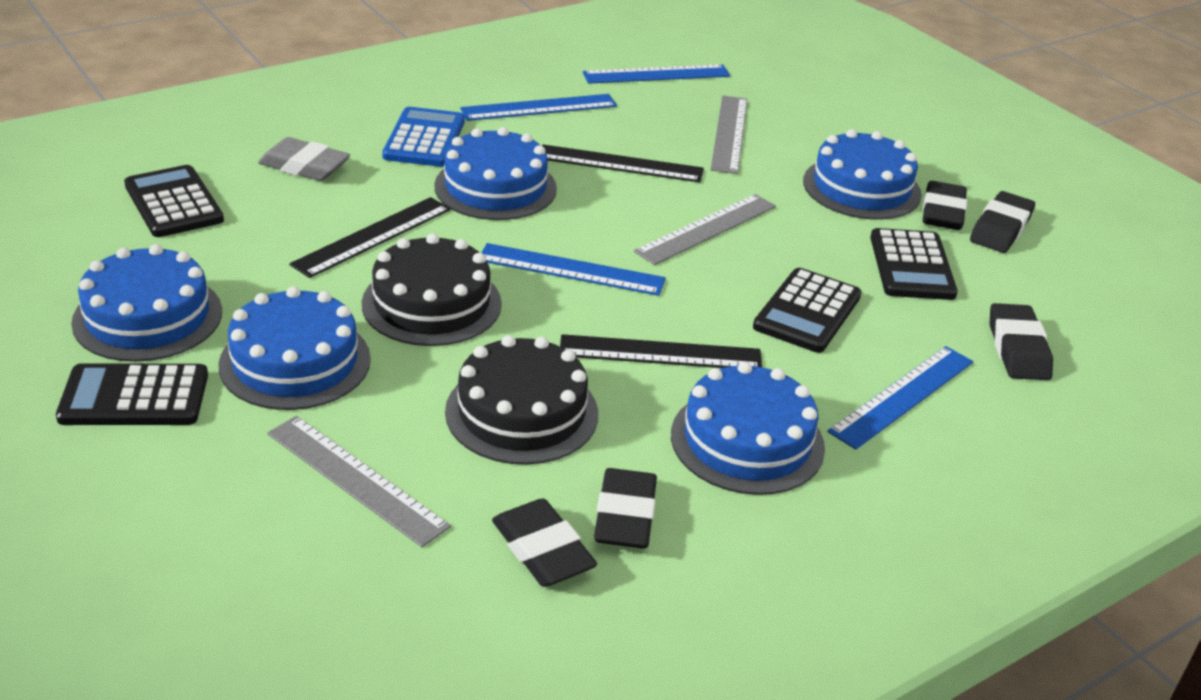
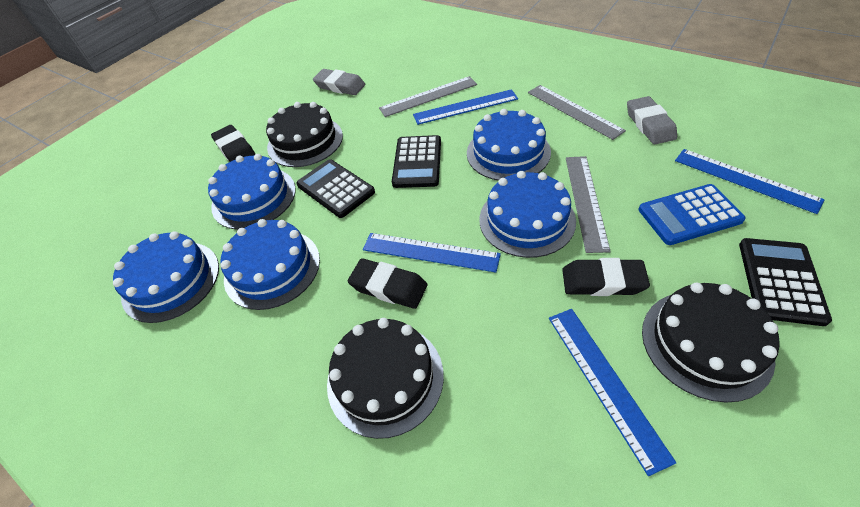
black cake: 2 -> 3
black calculator: 4 -> 3
black eraser: 5 -> 3
black ruler: 3 -> 0
grey eraser: 1 -> 2

